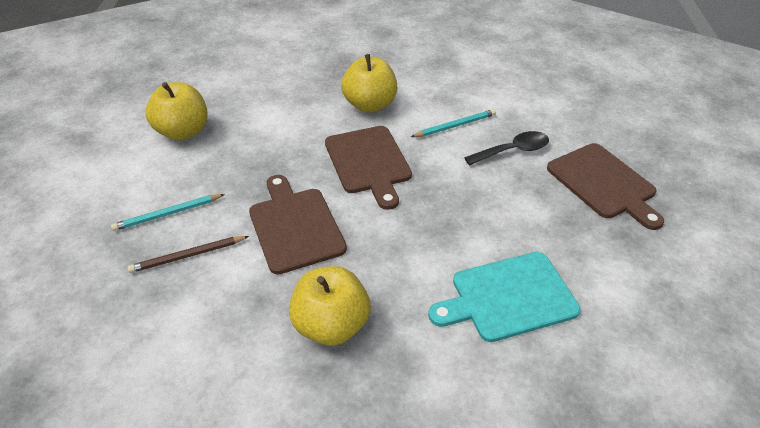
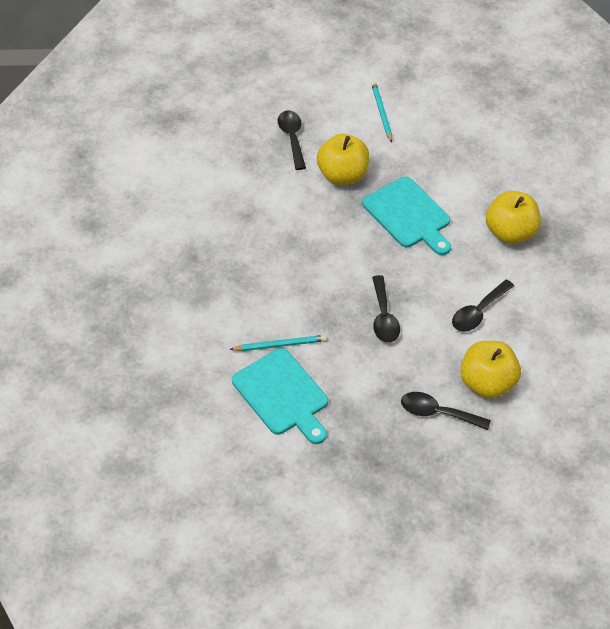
black spoon: 1 -> 4
brown cutting board: 3 -> 0
brown pencil: 1 -> 0
turquoise cutting board: 1 -> 2

